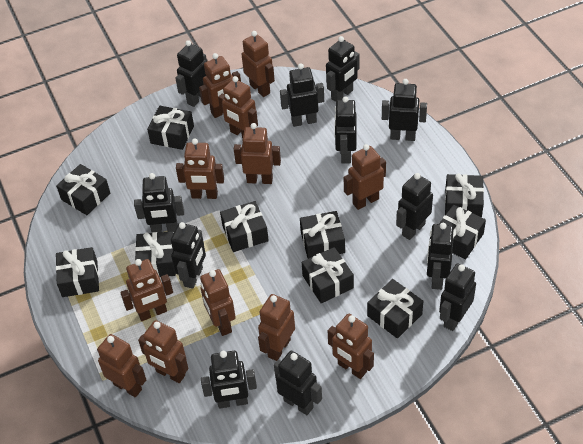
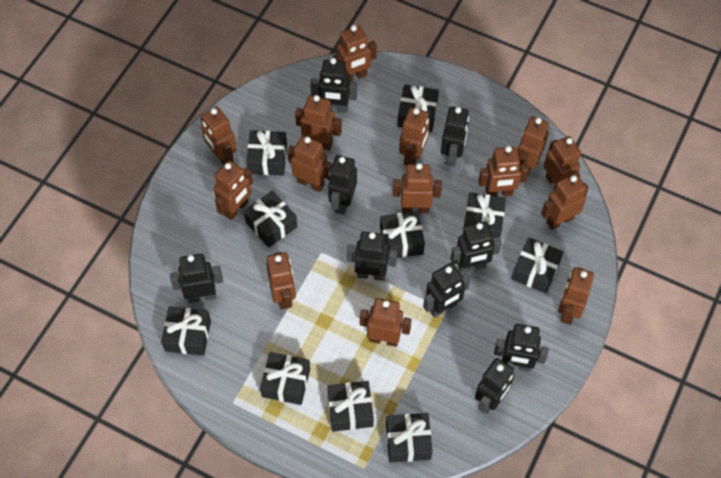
black robot: 12 -> 9
brown robot: 12 -> 14

